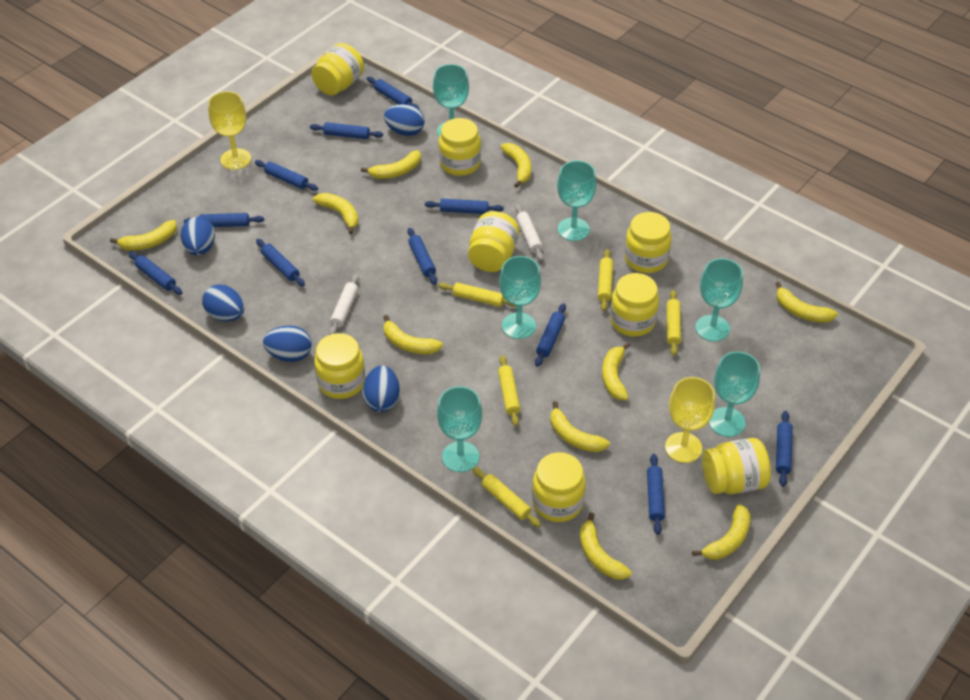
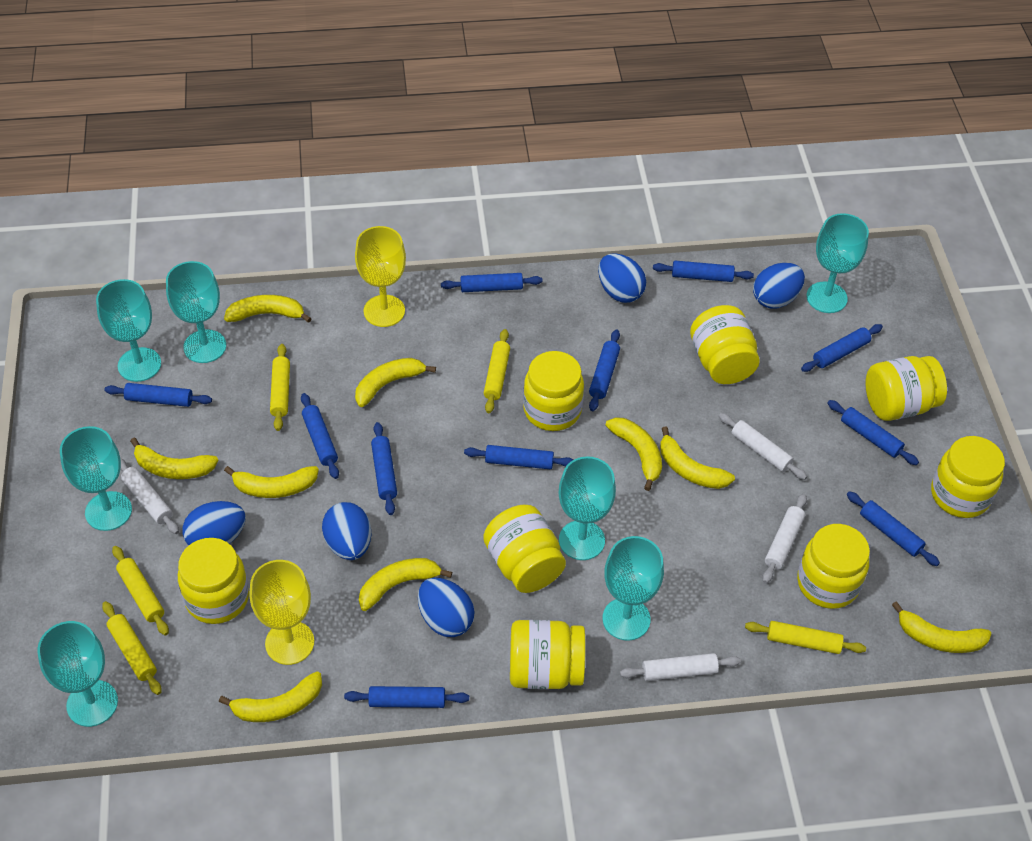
turquoise goblet: 6 -> 7
white rolling pin: 2 -> 4
yellow banana: 10 -> 9

